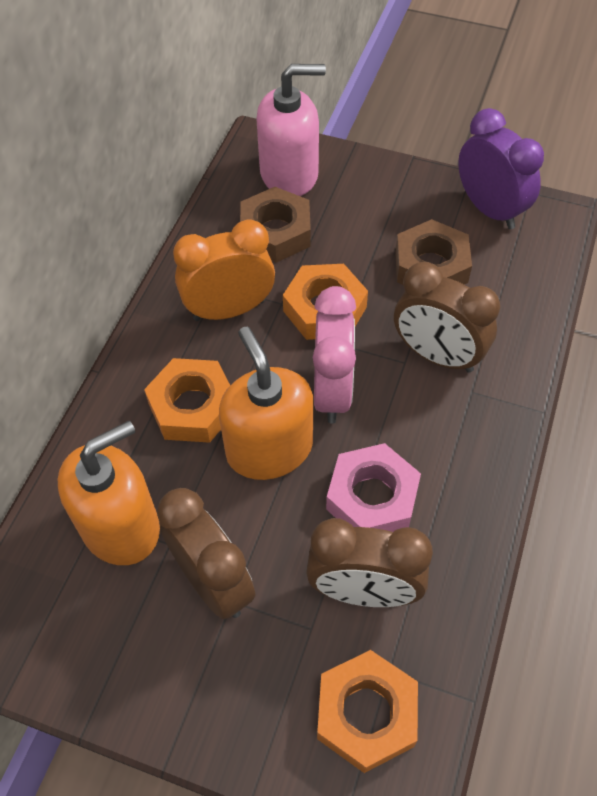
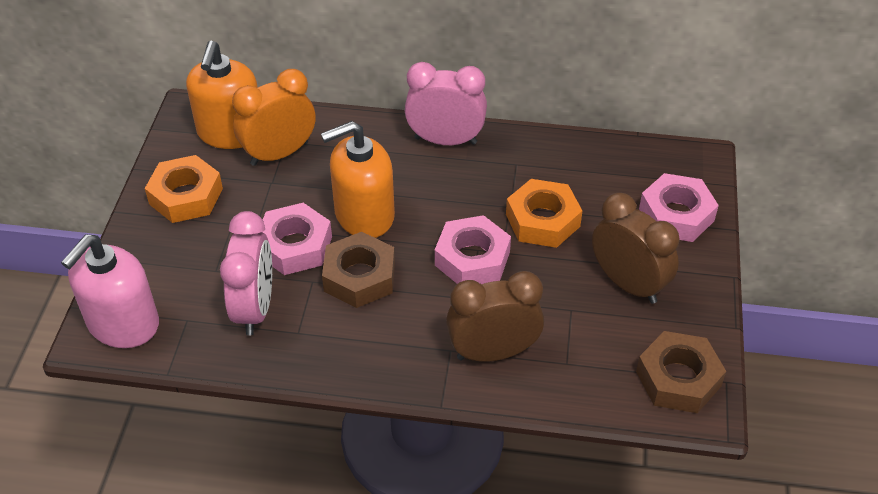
brown clock: 3 -> 2
orange nut: 3 -> 2
pink clock: 1 -> 2
pink nut: 1 -> 3
purple clock: 1 -> 0

